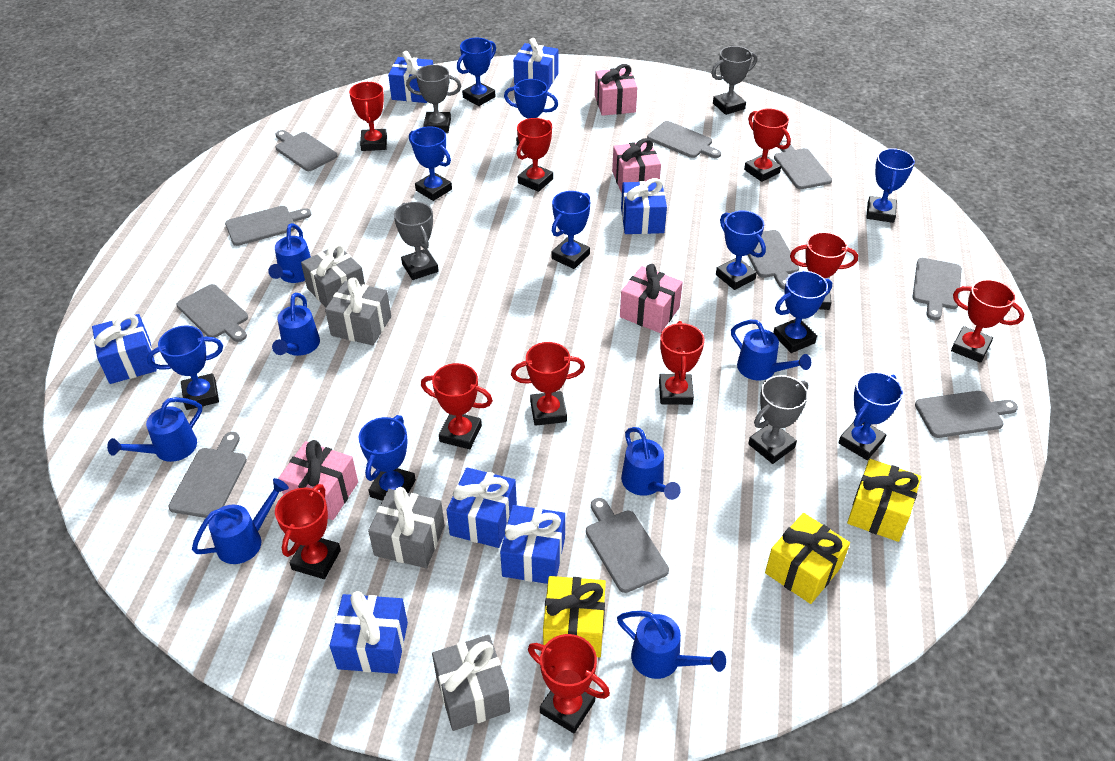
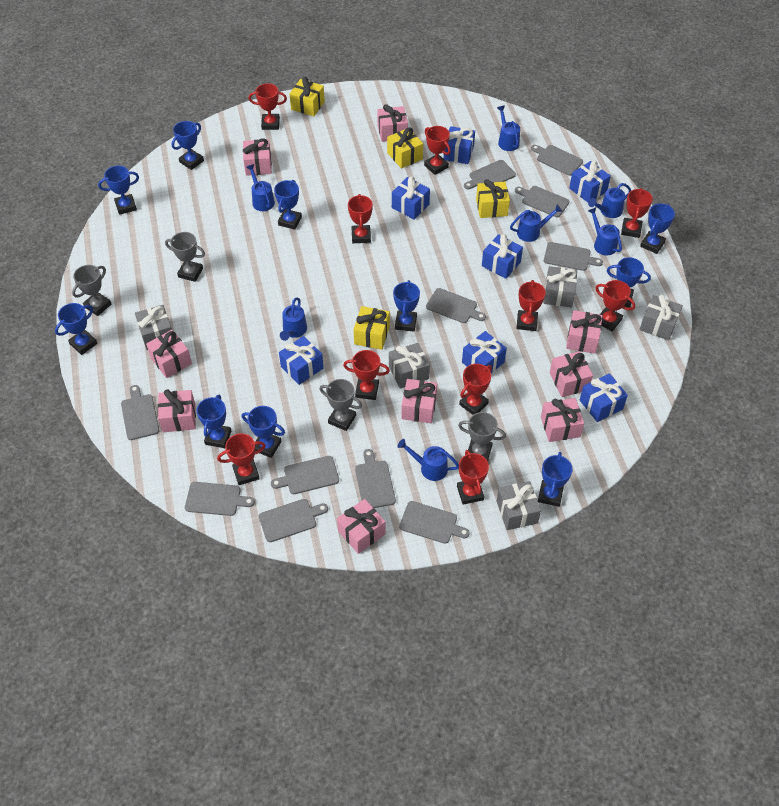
grey cutting board: 10 -> 11
grey gift: 4 -> 5
pink gift: 4 -> 9
yellow gift: 3 -> 4

